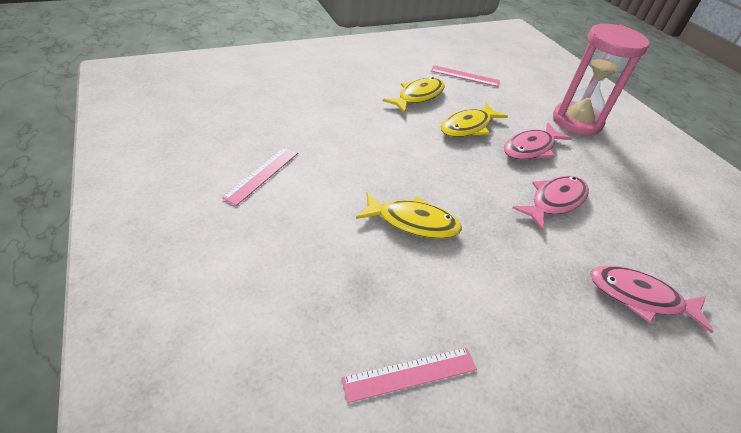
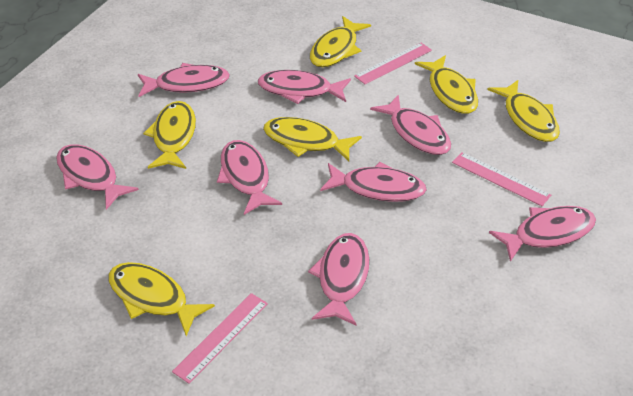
pink fish: 3 -> 8
pink hourglass: 1 -> 0
yellow fish: 3 -> 6

